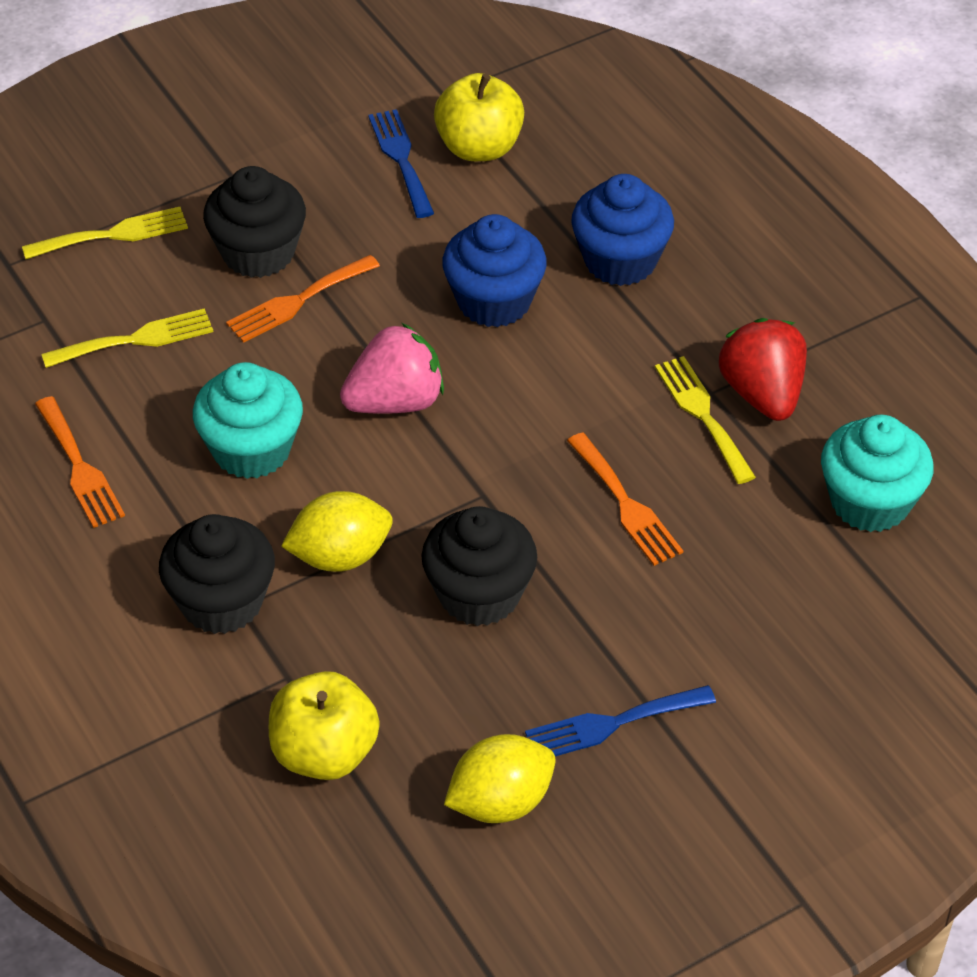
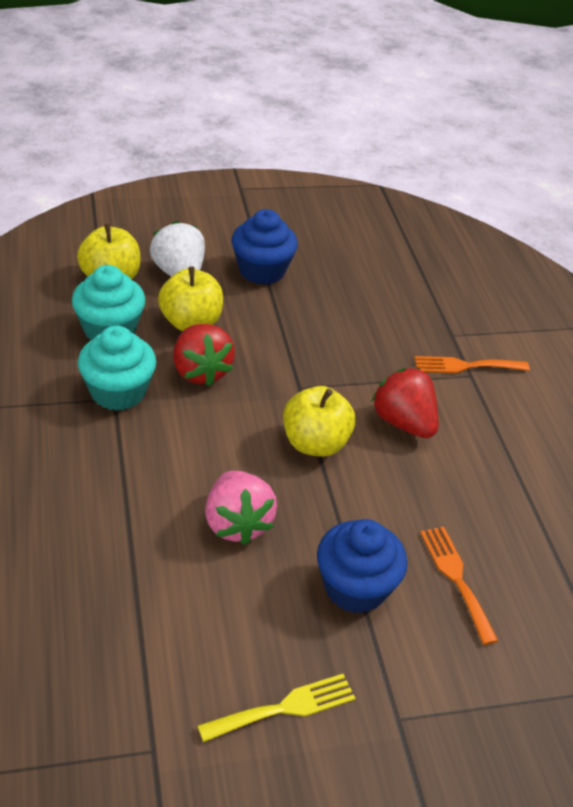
black cupcake: 3 -> 0
blue fork: 2 -> 0
orange fork: 3 -> 2
red strawberry: 1 -> 2
white strawberry: 0 -> 1
yellow apple: 2 -> 3
yellow fork: 3 -> 1
yellow lemon: 2 -> 0

